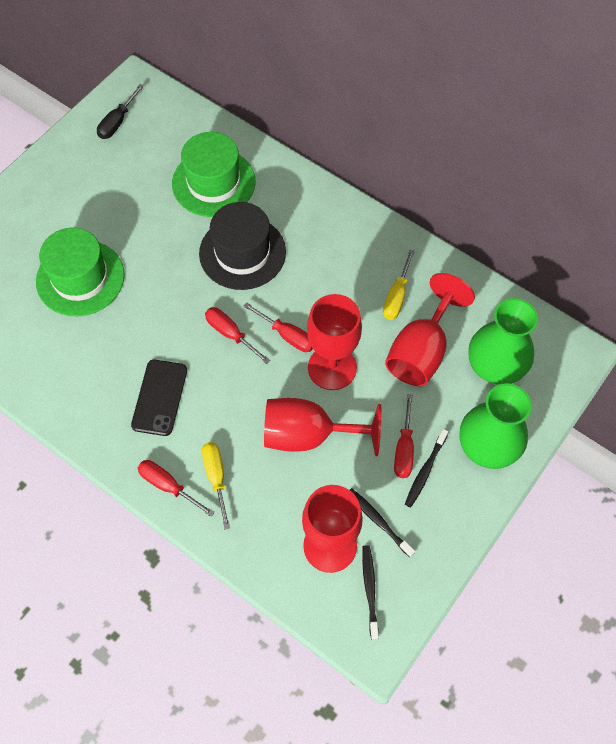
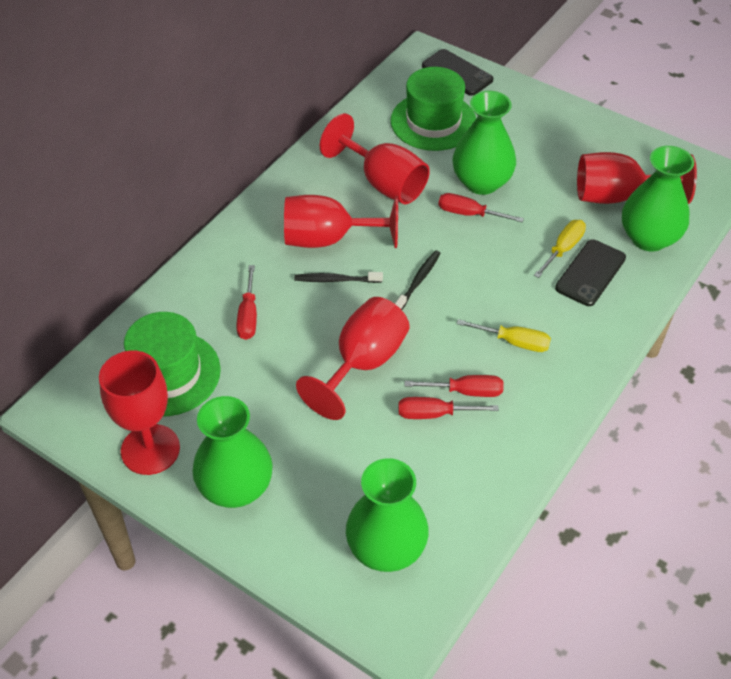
black hat: 1 -> 0
black phone: 1 -> 2
black screwdriver: 1 -> 0
black toothbrush: 3 -> 2
green vase: 2 -> 4
red goblet: 4 -> 5

